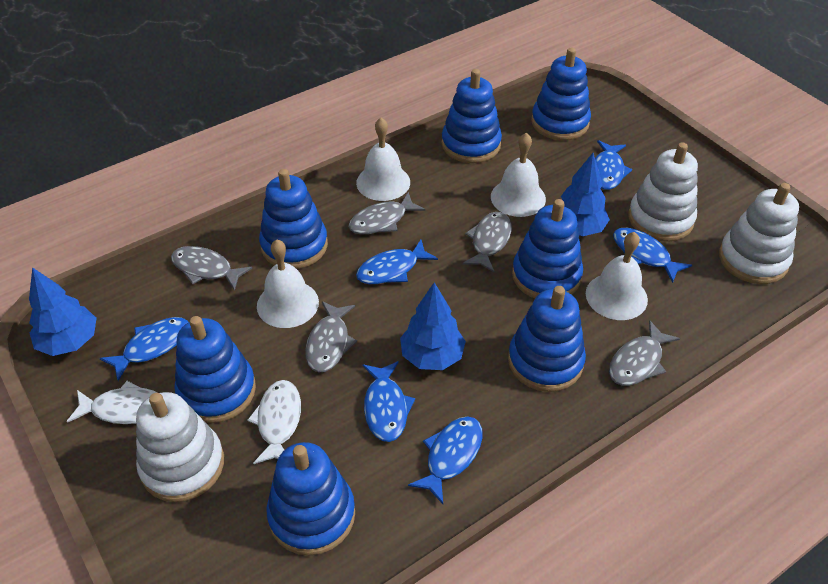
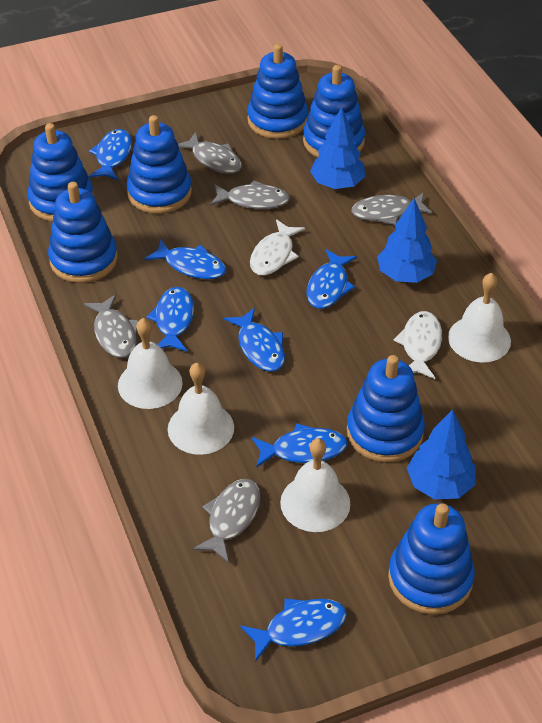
blue fish: 6 -> 7
white stacking toy: 3 -> 0

